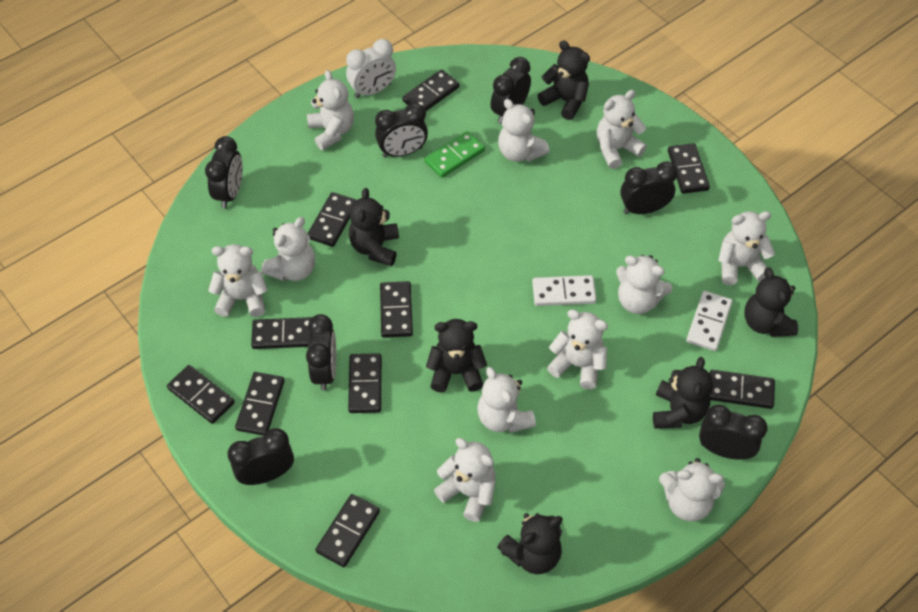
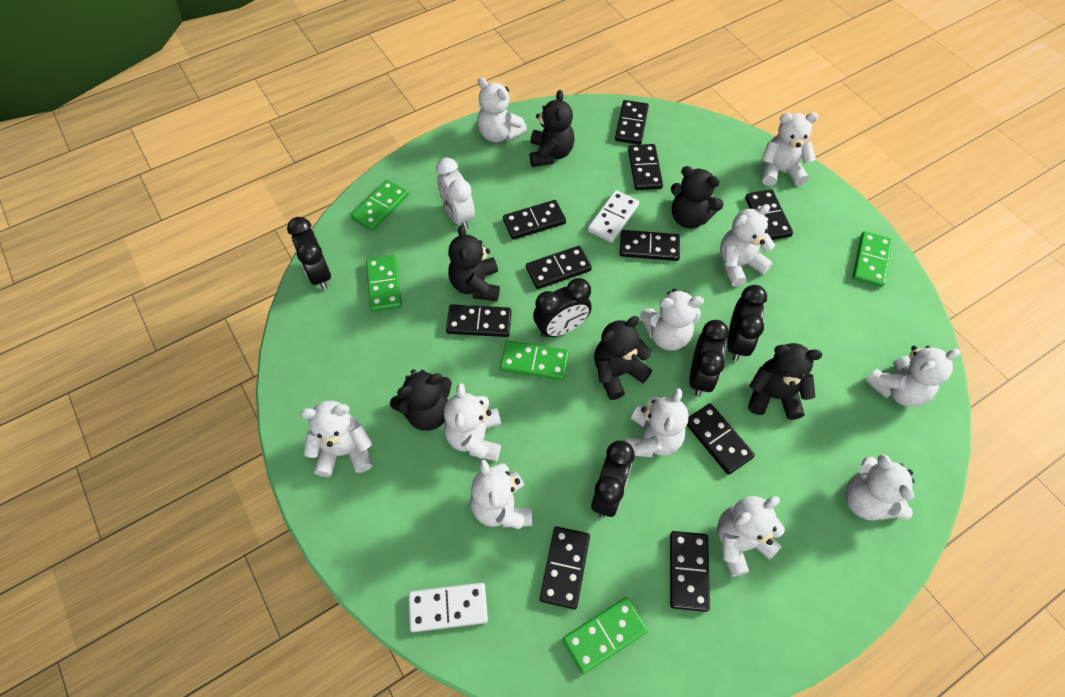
black clock: 7 -> 5
green domino: 1 -> 5

